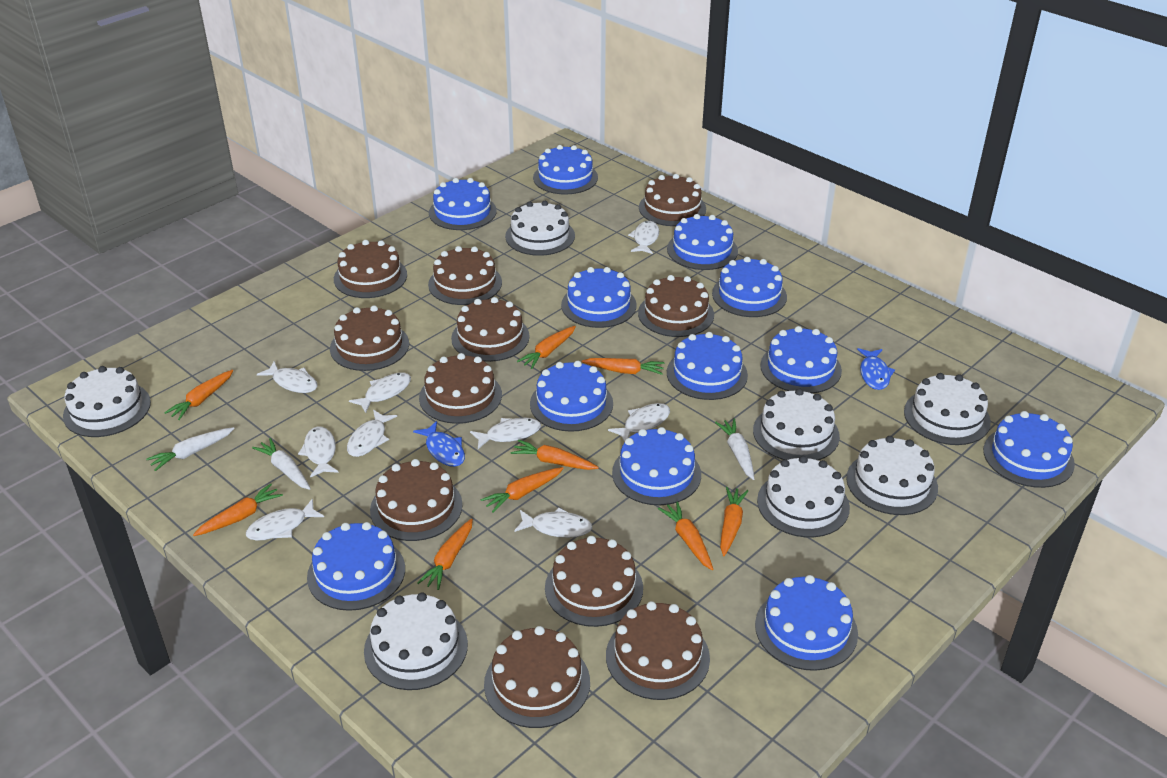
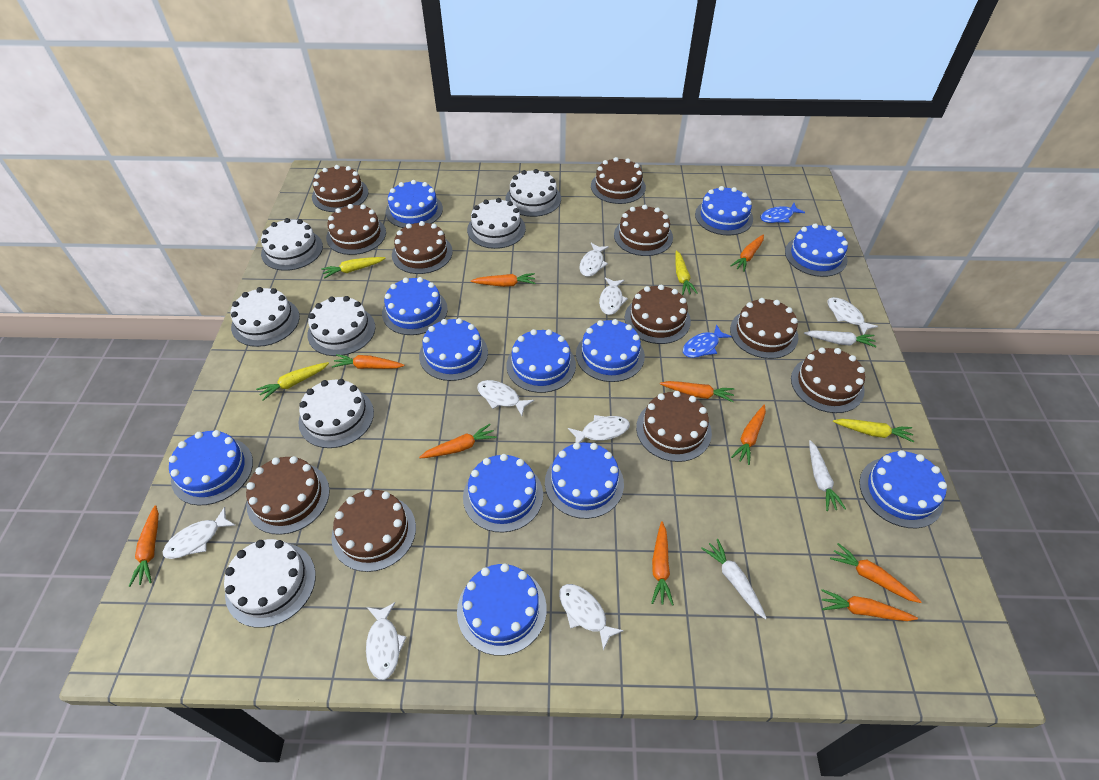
orange carrot: 9 -> 10
white fish: 9 -> 8
yellow carrot: 0 -> 4

